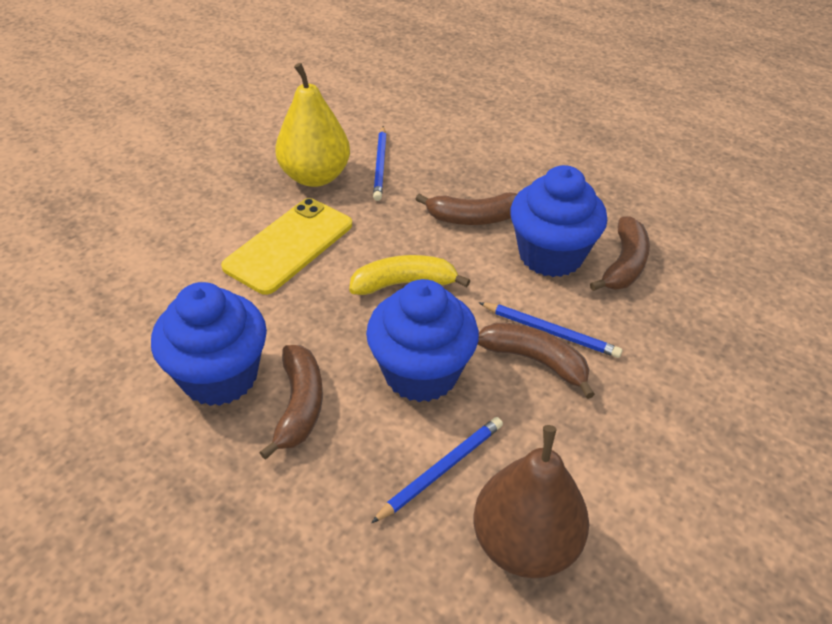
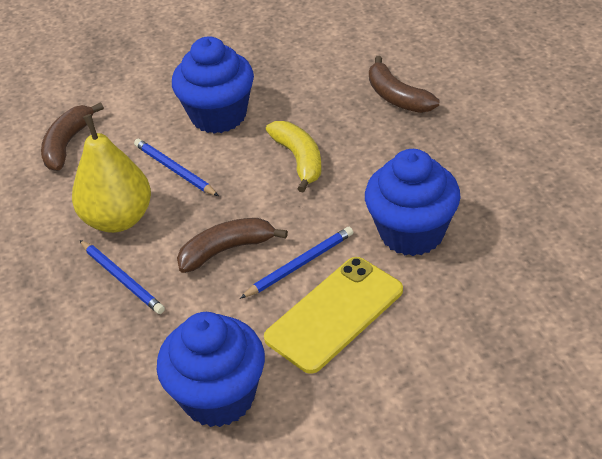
brown banana: 4 -> 3
brown pear: 1 -> 0

